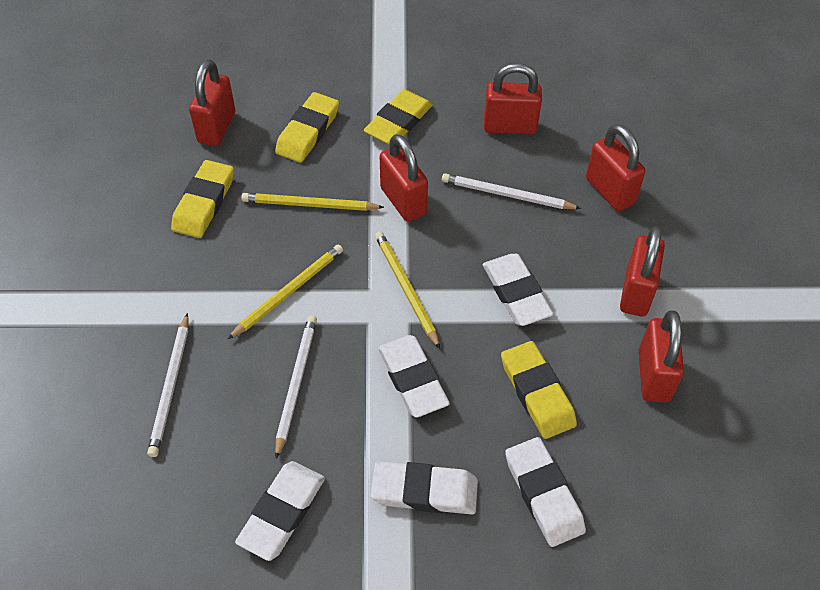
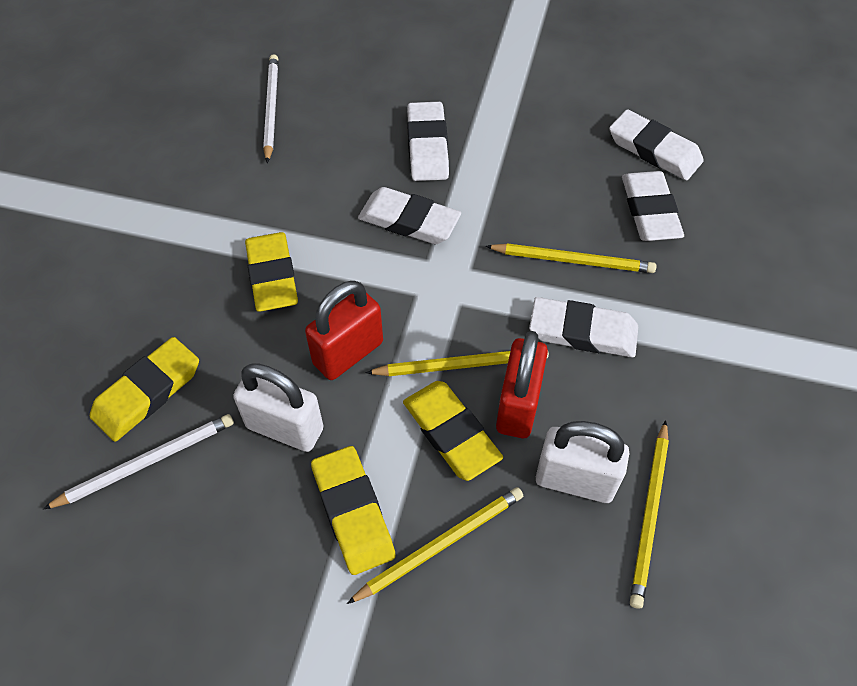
red padlock: 6 -> 2
white padlock: 0 -> 2
white pencil: 3 -> 2
yellow pencil: 3 -> 4

